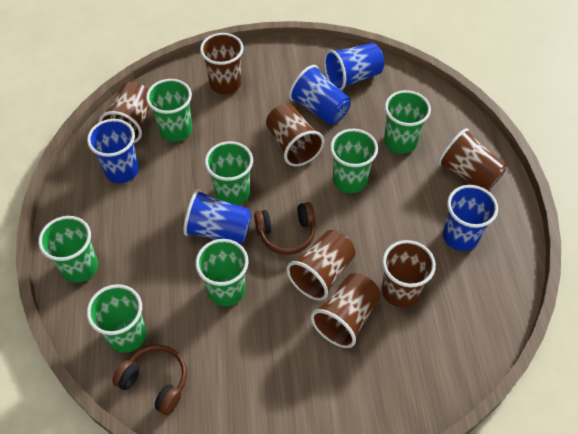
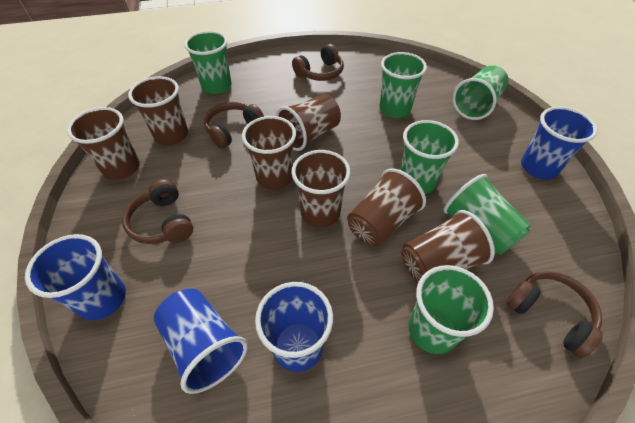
blue cup: 5 -> 4
brown headphones: 2 -> 4
green cup: 7 -> 6

